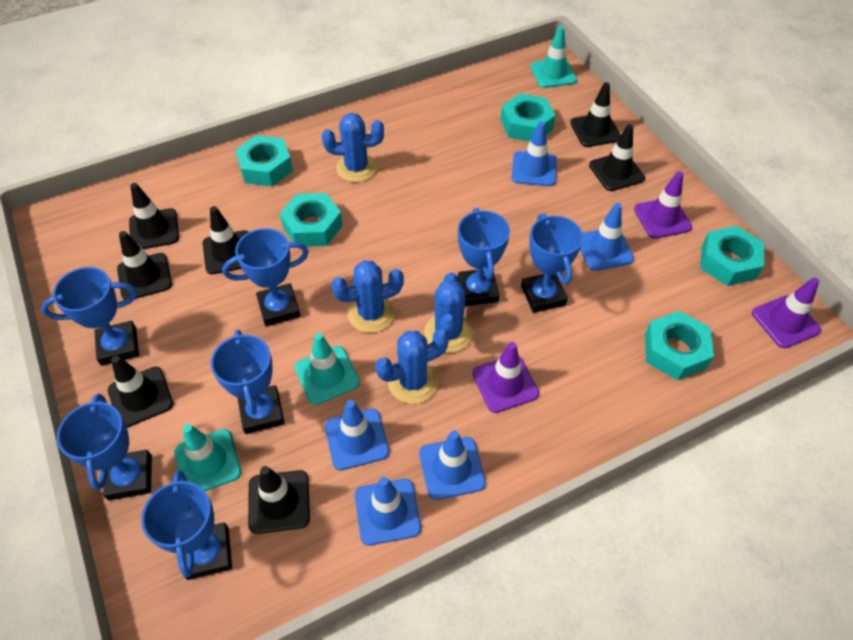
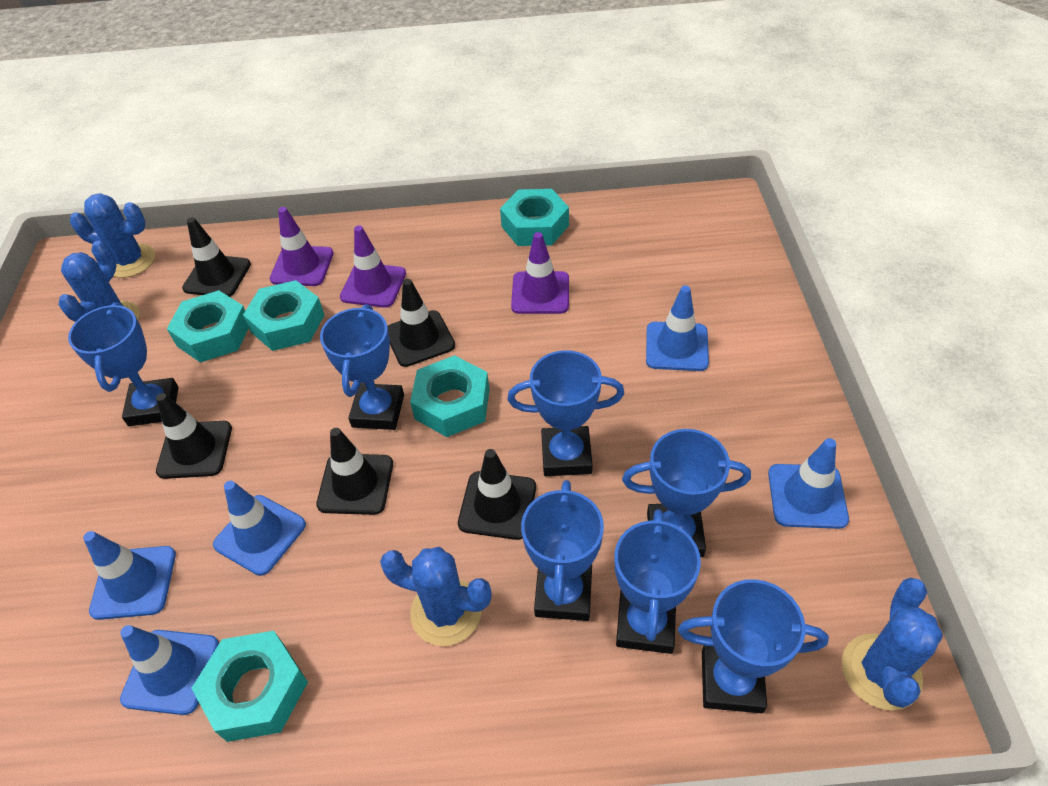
black traffic cone: 7 -> 5
turquoise traffic cone: 3 -> 0

